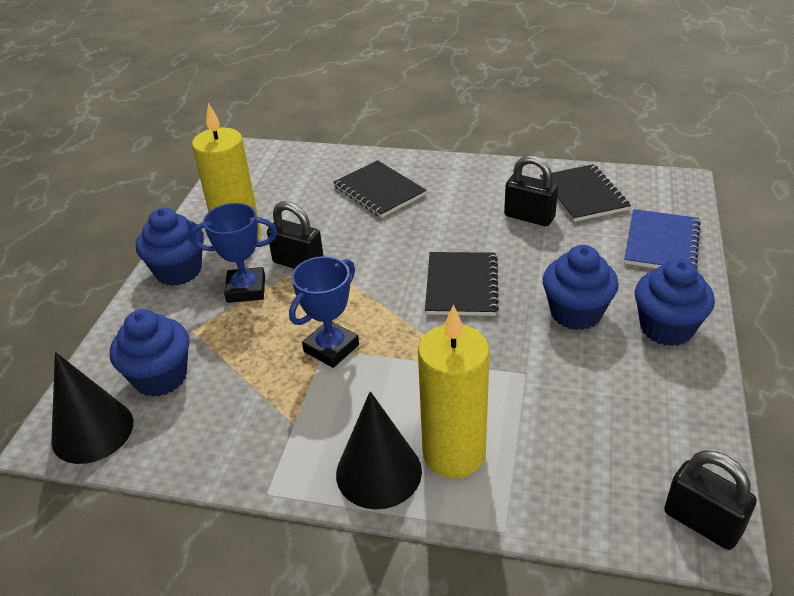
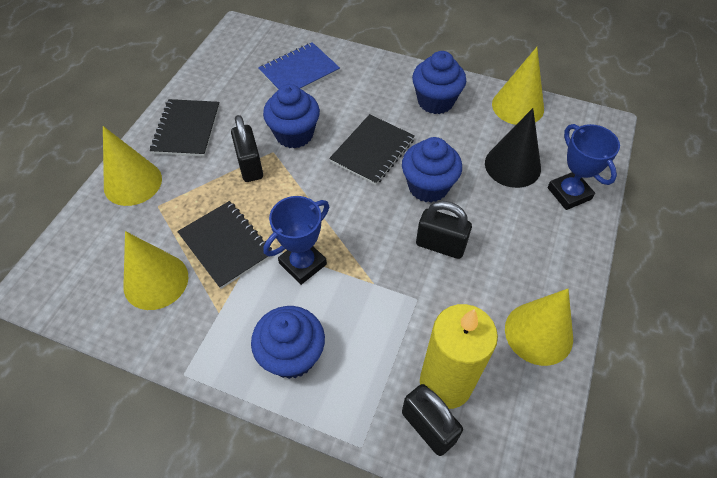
black cone: 2 -> 1
yellow candle: 2 -> 1
yellow cone: 0 -> 4

